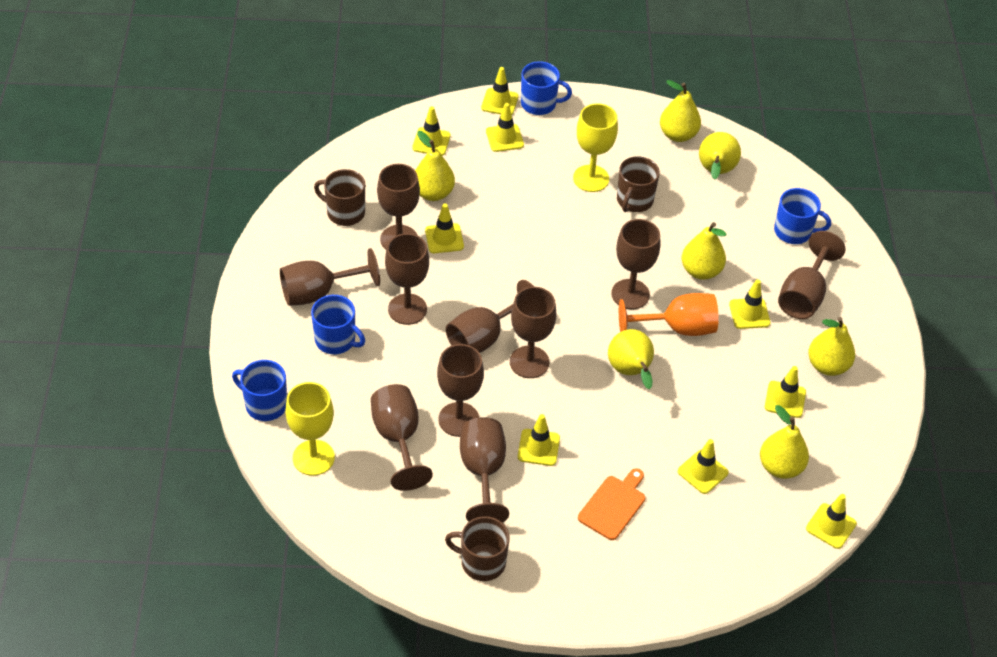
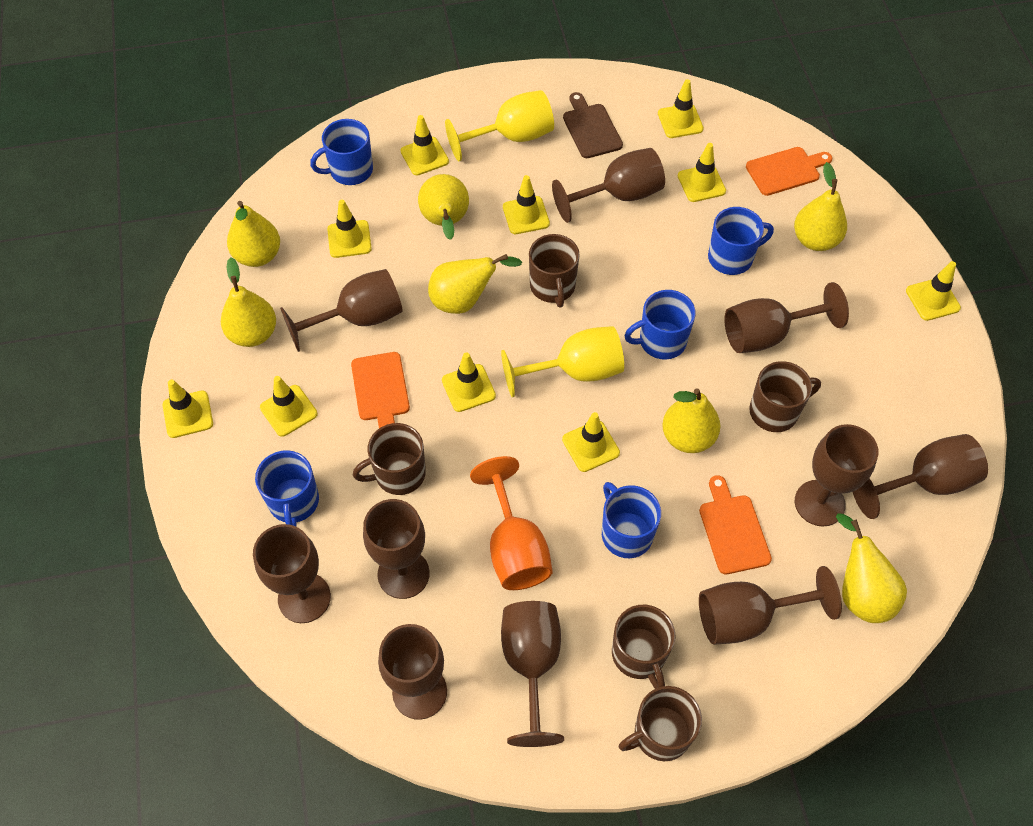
blue mug: 4 -> 5
brown cutting board: 0 -> 1
brown mug: 3 -> 5
orange cutting board: 1 -> 3
yellow traffic cone: 9 -> 10

